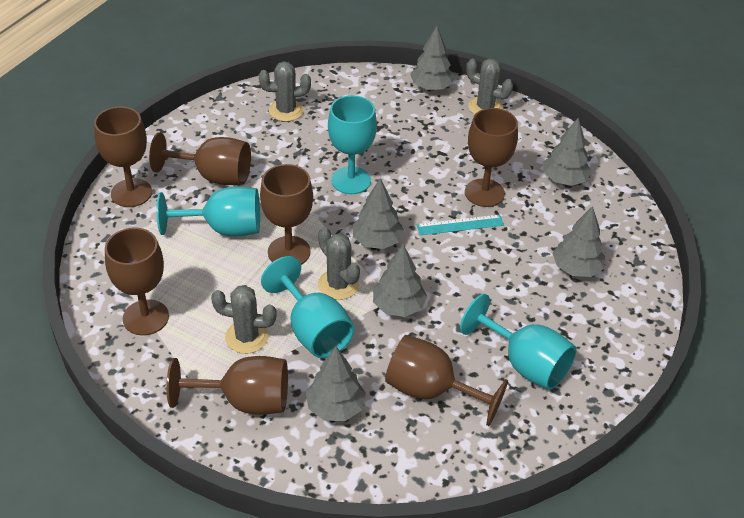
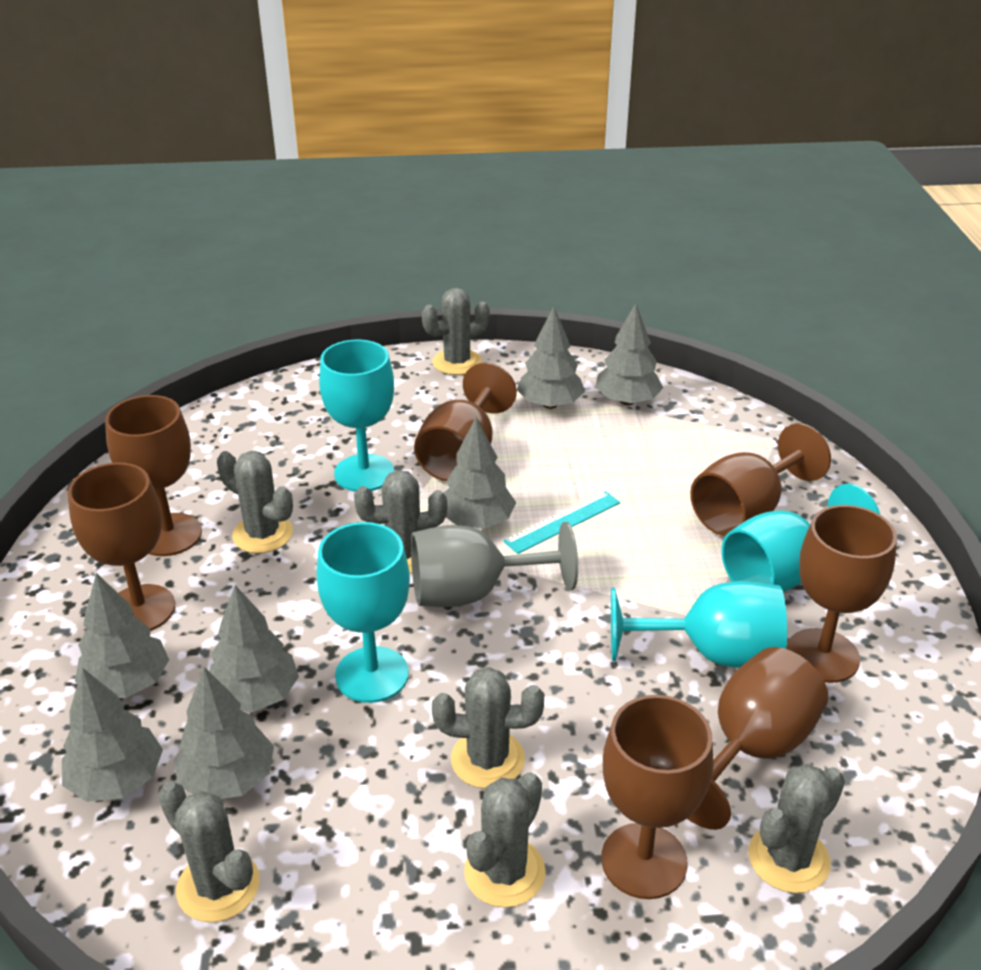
grey cactus: 4 -> 7
grey goblet: 0 -> 1
grey tree: 6 -> 7

